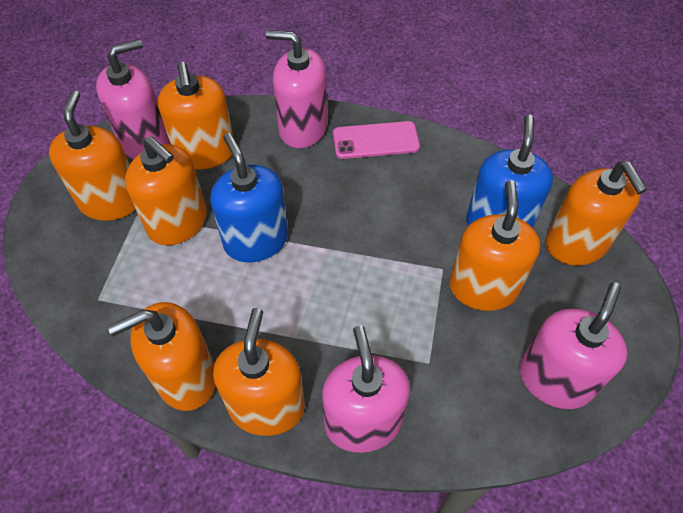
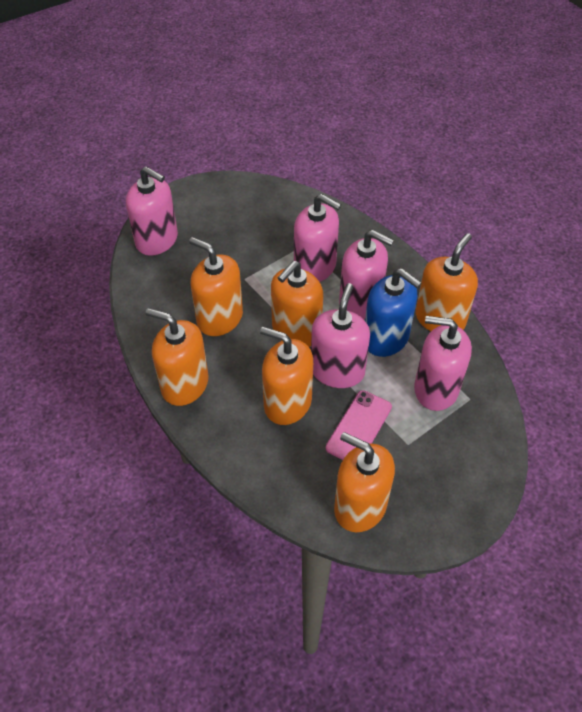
blue soap dispenser: 2 -> 1
orange soap dispenser: 7 -> 6
pink soap dispenser: 4 -> 5

